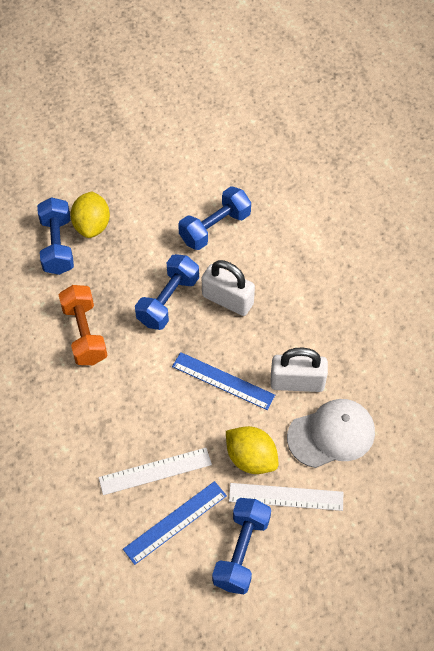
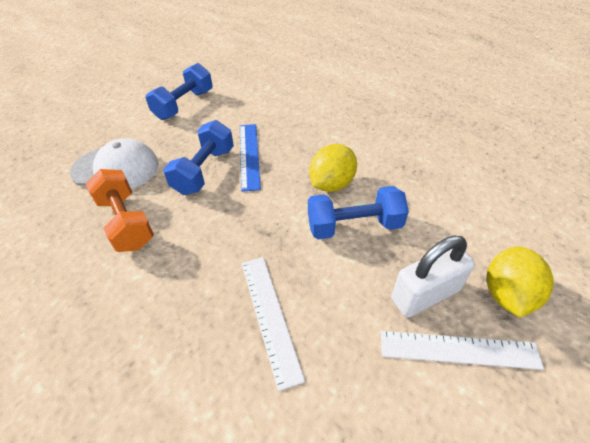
blue dumbbell: 4 -> 3
blue ruler: 2 -> 1
white padlock: 2 -> 1

